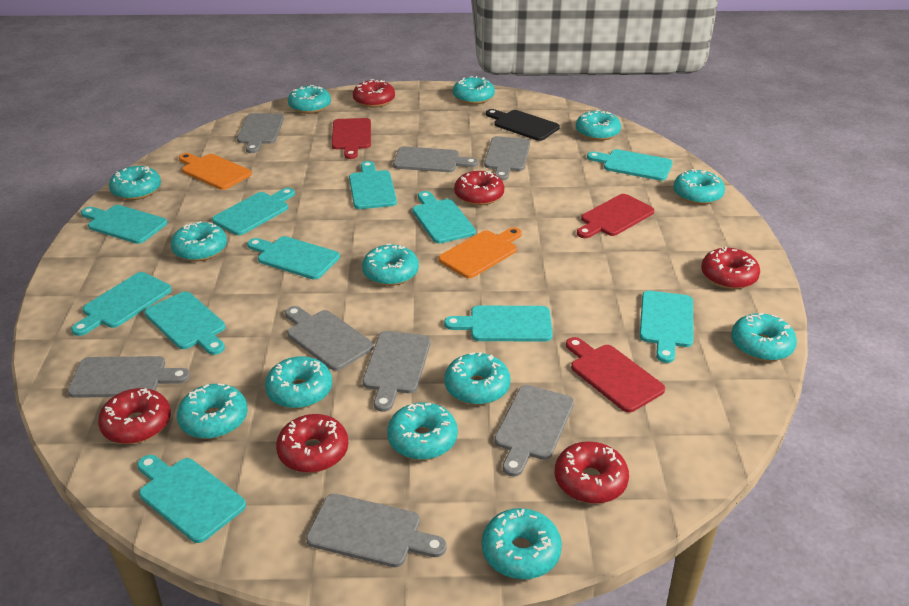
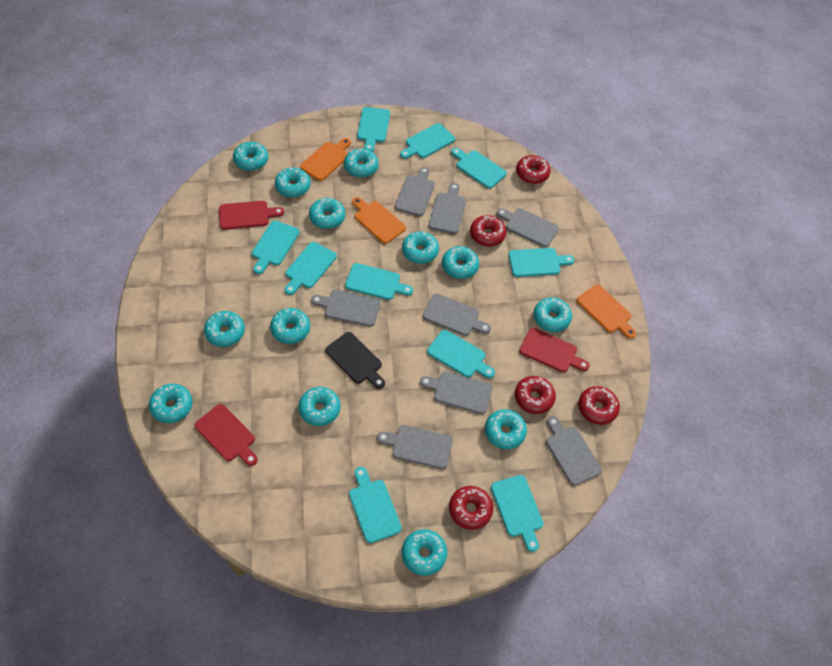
orange cutting board: 2 -> 3
red donut: 6 -> 5
turquoise cutting board: 11 -> 10

